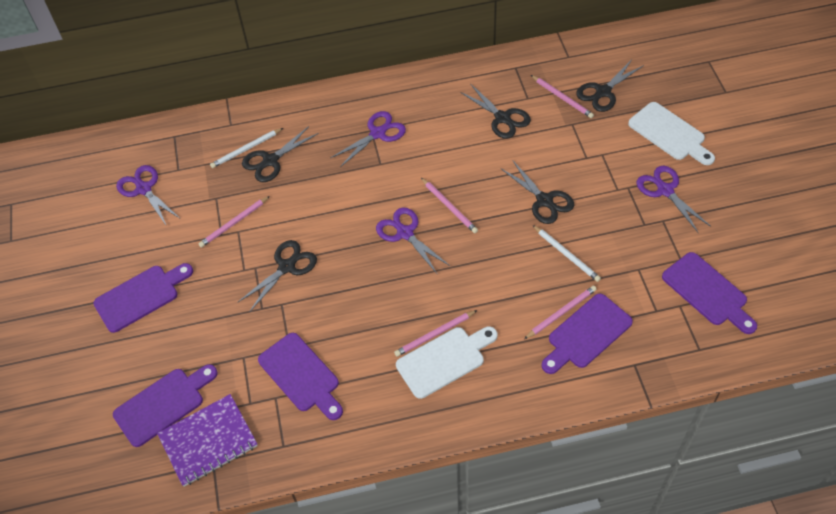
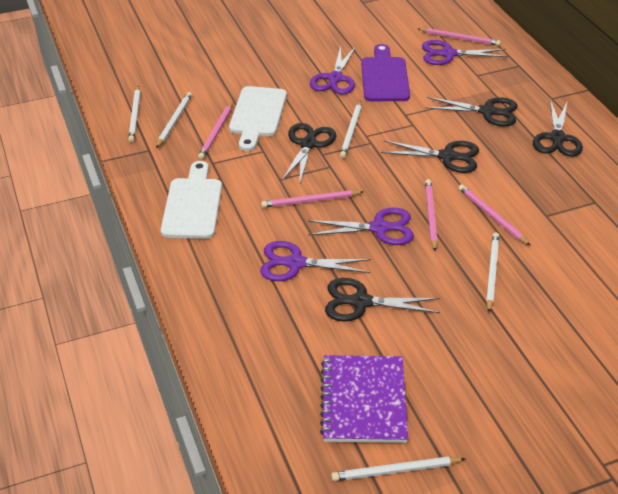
purple cutting board: 5 -> 1
white pencil: 2 -> 5

